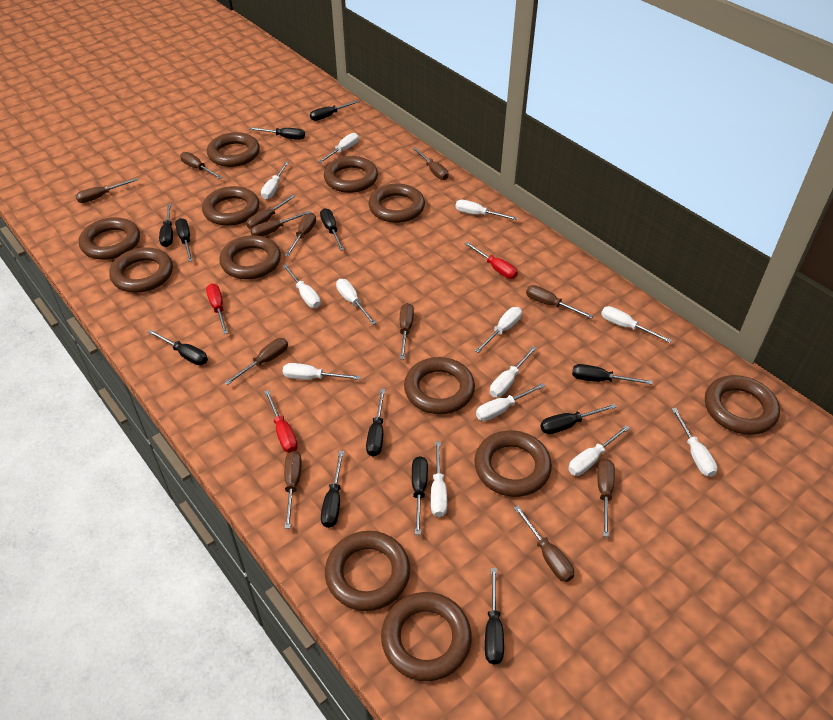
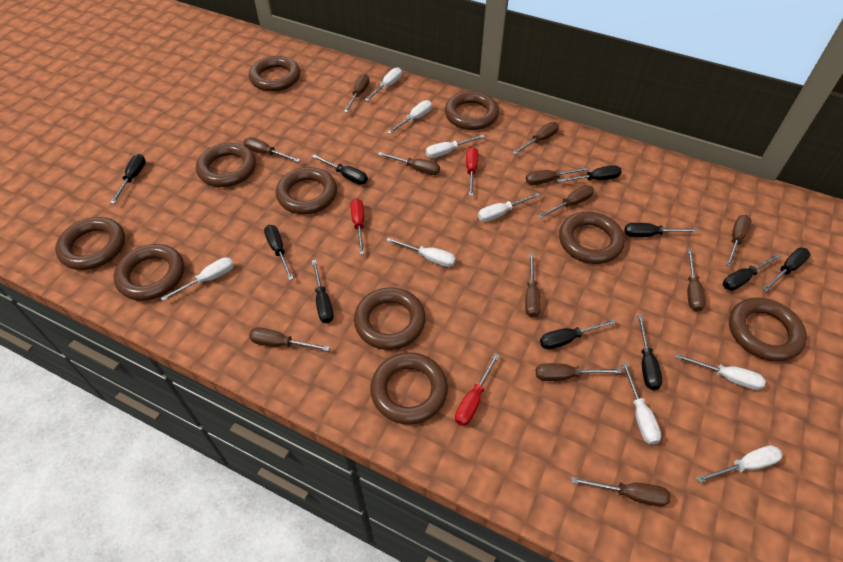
black screwdriver: 12 -> 10
brown ring: 12 -> 10
white screwdriver: 13 -> 9

